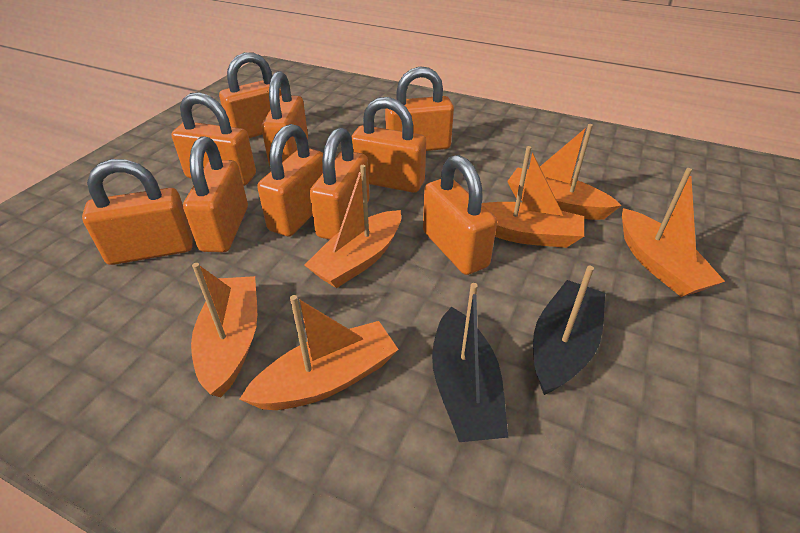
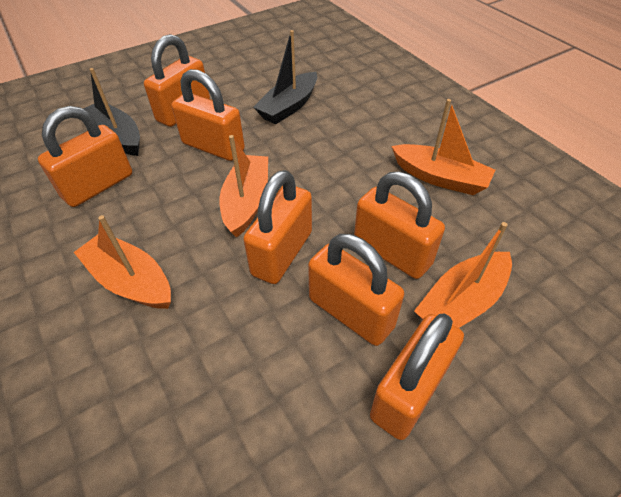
orange boat: 6 -> 4
orange padlock: 10 -> 7

